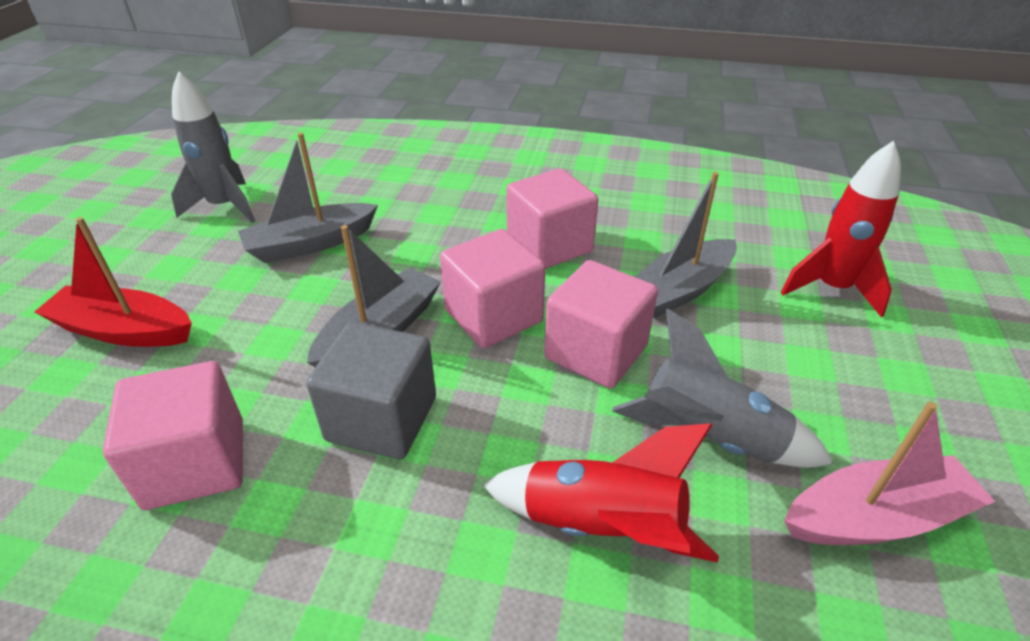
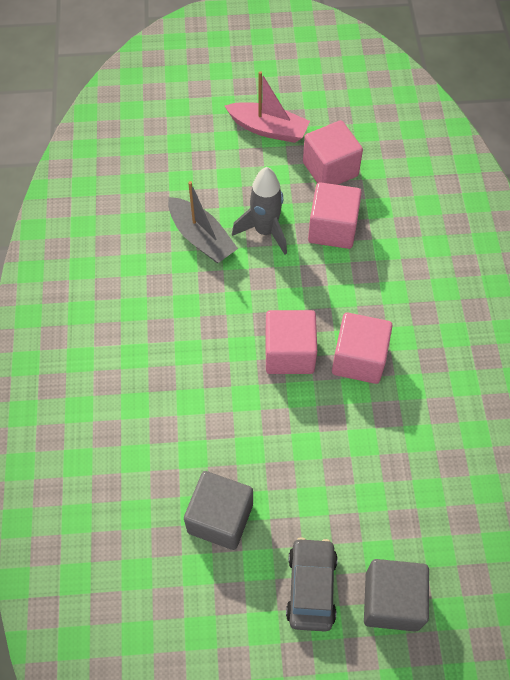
grey boat: 3 -> 1
grey car: 0 -> 1
grey cube: 1 -> 2
grey rocket: 2 -> 1
red boat: 1 -> 0
red rocket: 2 -> 0

